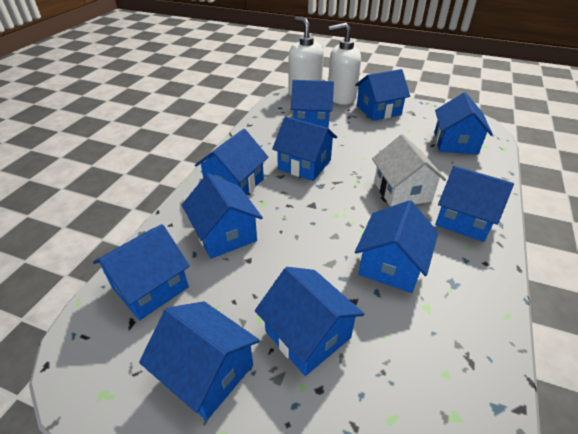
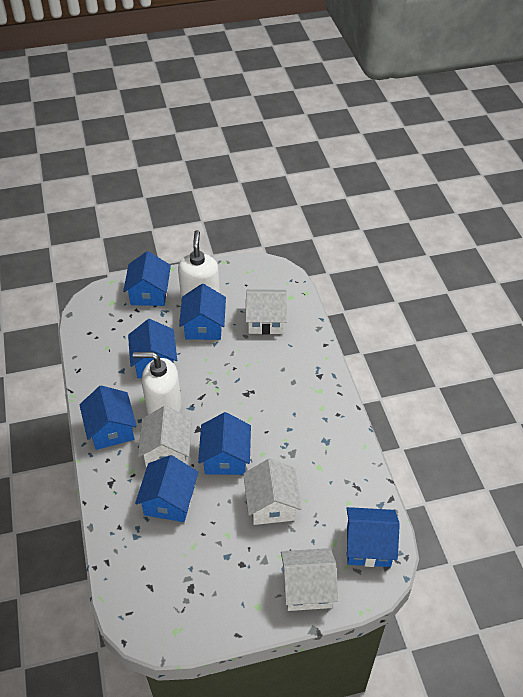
blue house: 11 -> 7
white house: 1 -> 4

